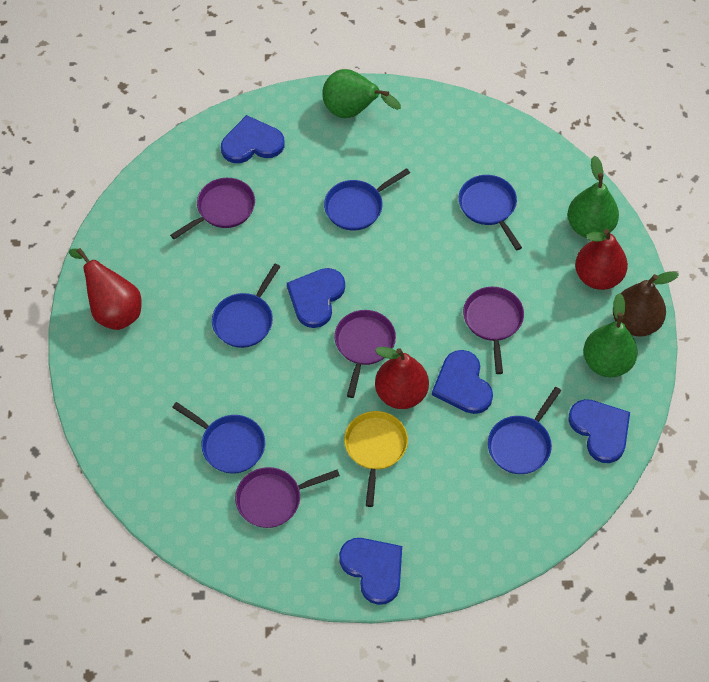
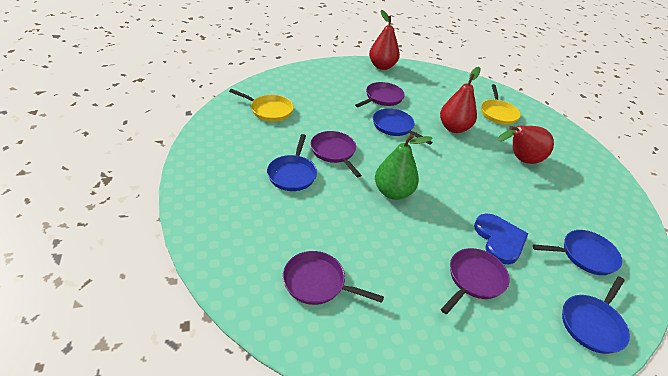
blue heart: 5 -> 1
blue pan: 5 -> 4
brown pear: 1 -> 0
green pear: 3 -> 1
yellow pan: 1 -> 2

